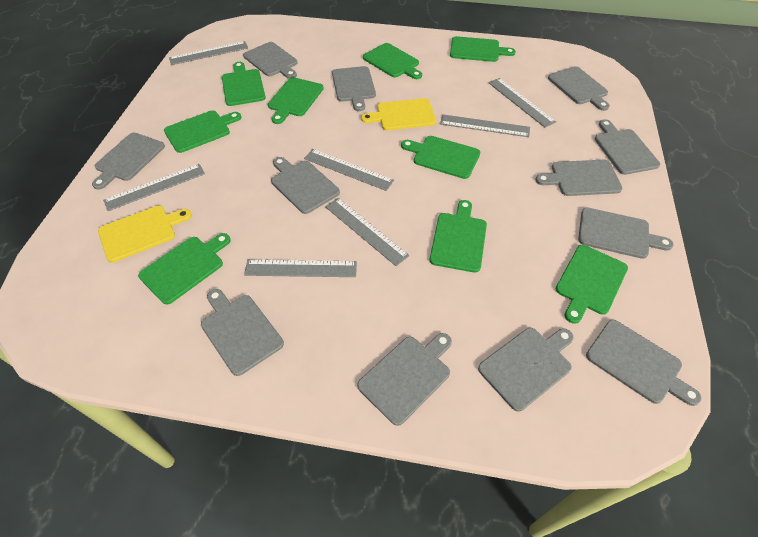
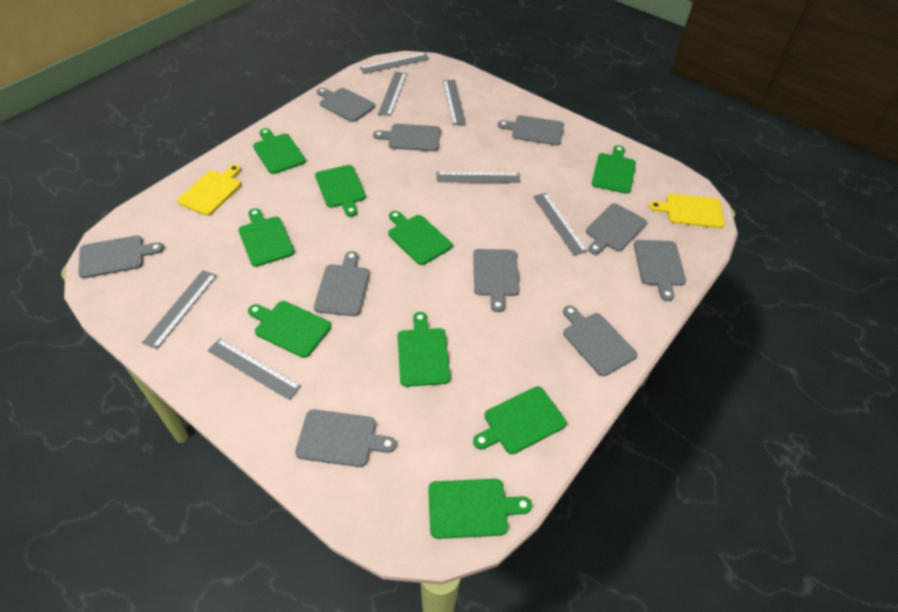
grey cutting board: 12 -> 10

